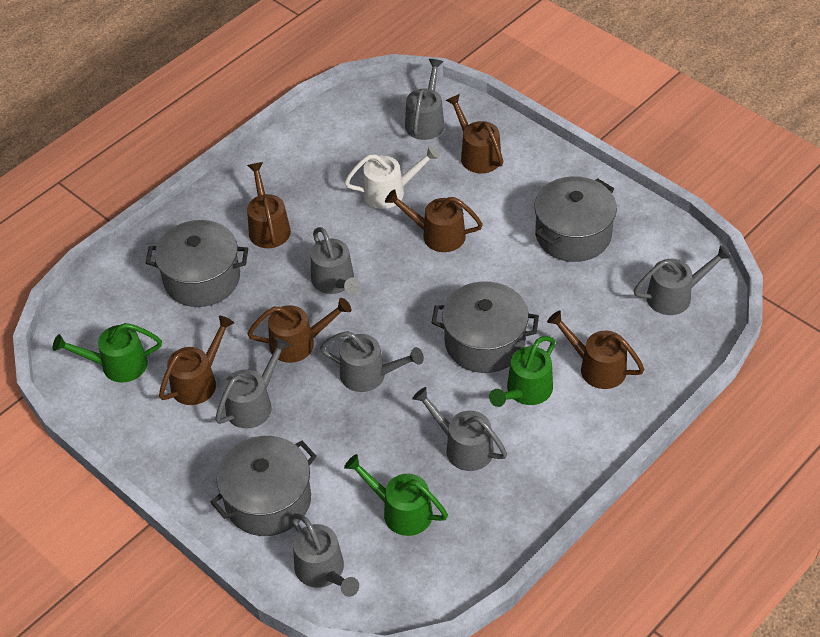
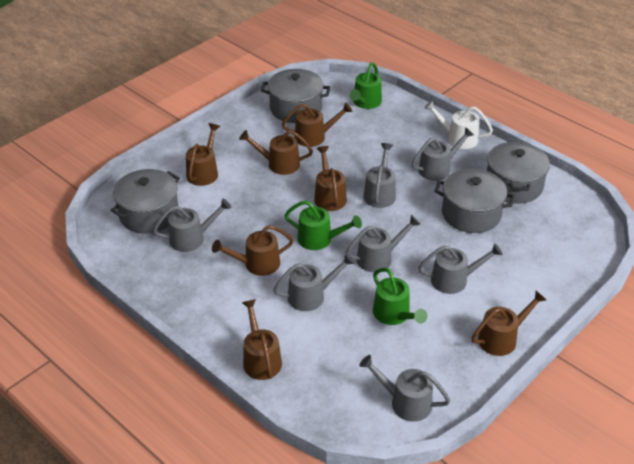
brown watering can: 6 -> 7

